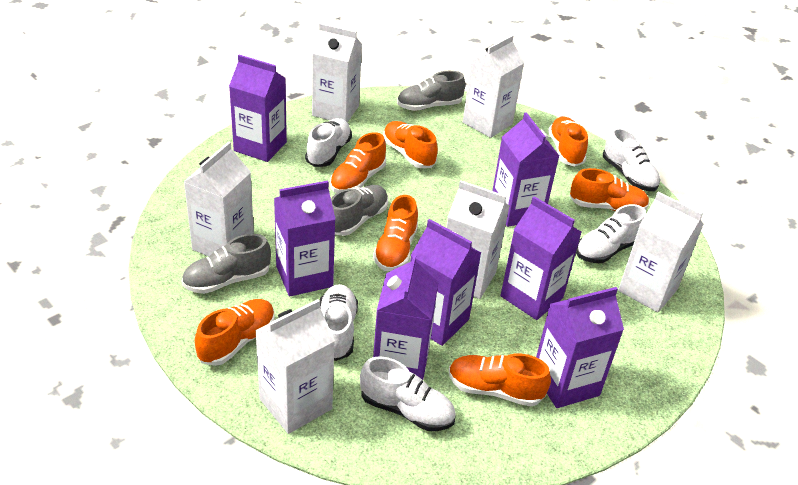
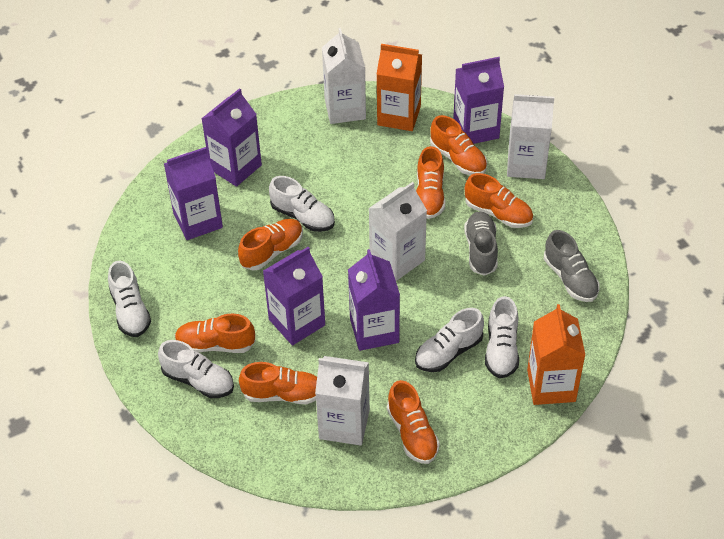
grey shoe: 3 -> 2
orange carton: 0 -> 2
purple carton: 7 -> 5
white carton: 6 -> 4

